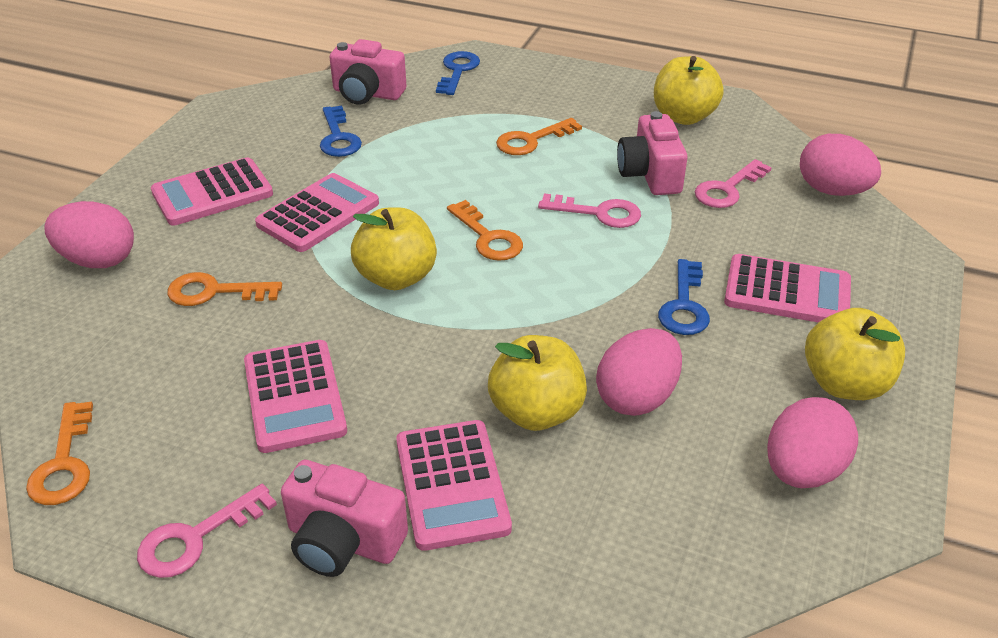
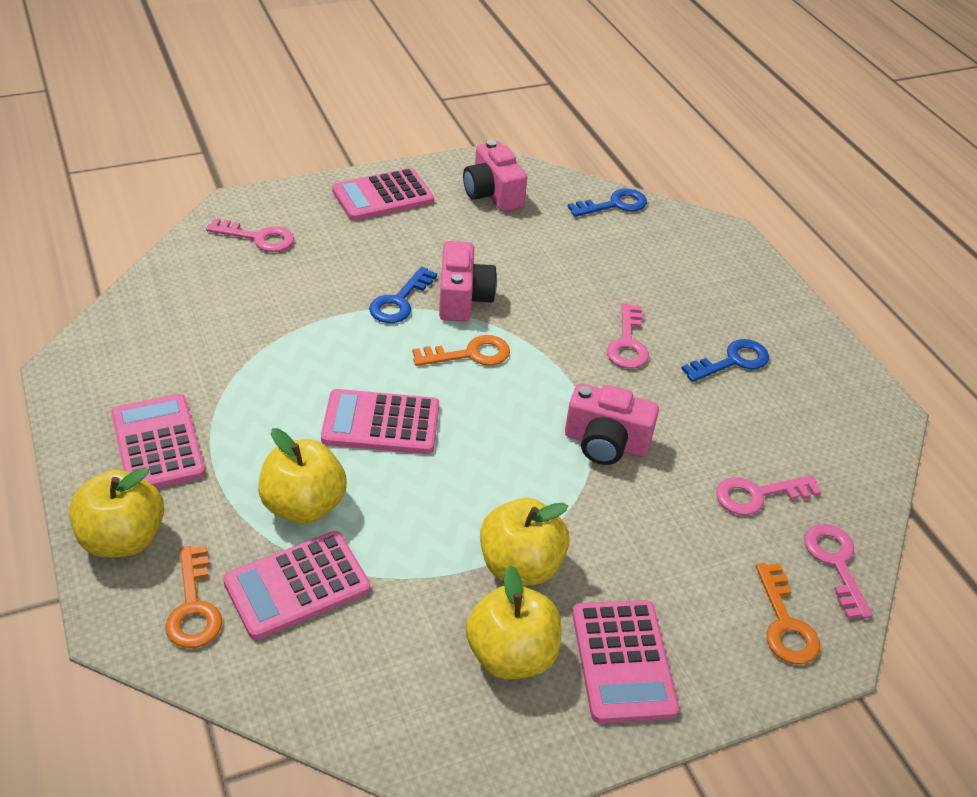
orange key: 4 -> 3
pink egg: 4 -> 0
pink key: 3 -> 4

